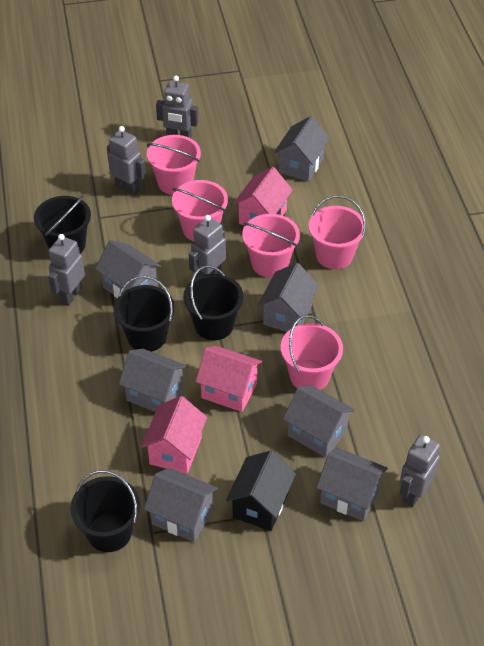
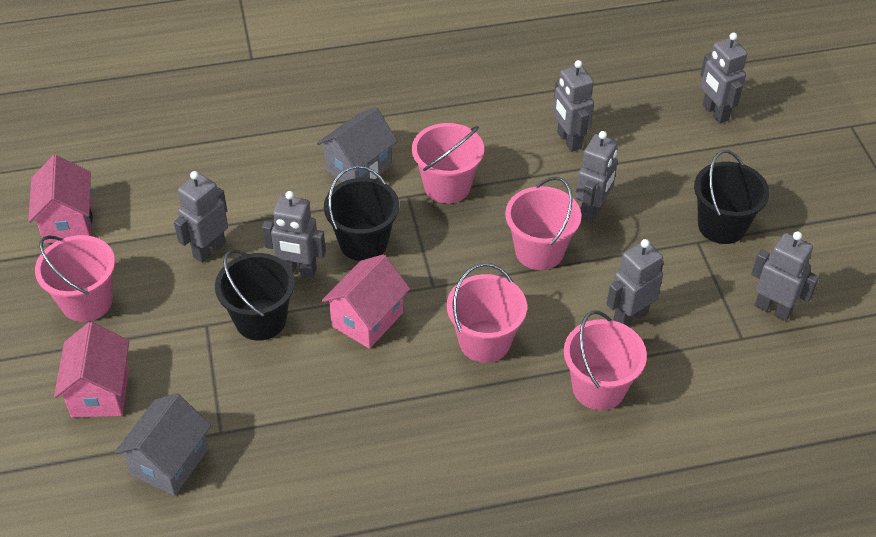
black bucket: 4 -> 3
black house: 1 -> 0
grey house: 7 -> 2
grey robot: 5 -> 7

